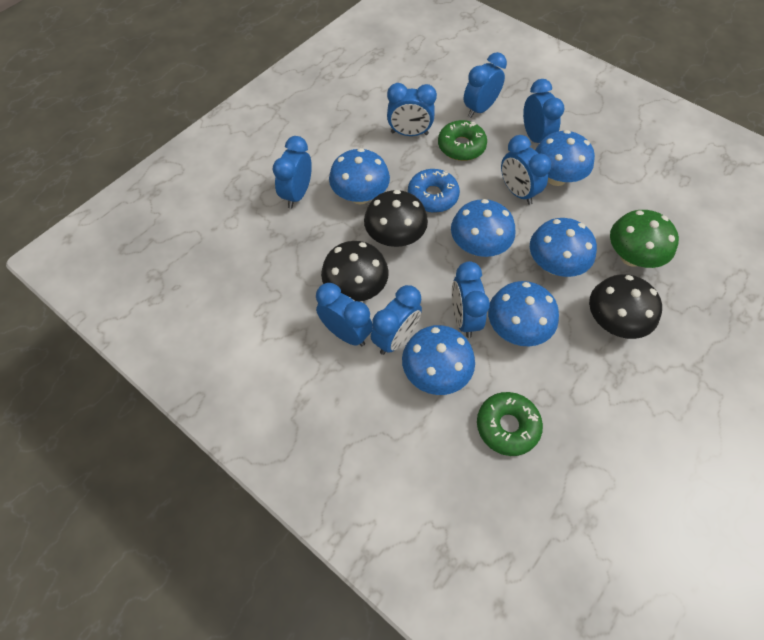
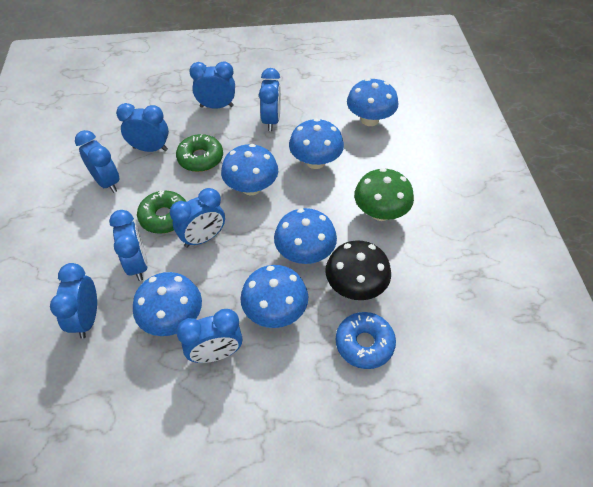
black mushroom: 3 -> 1

